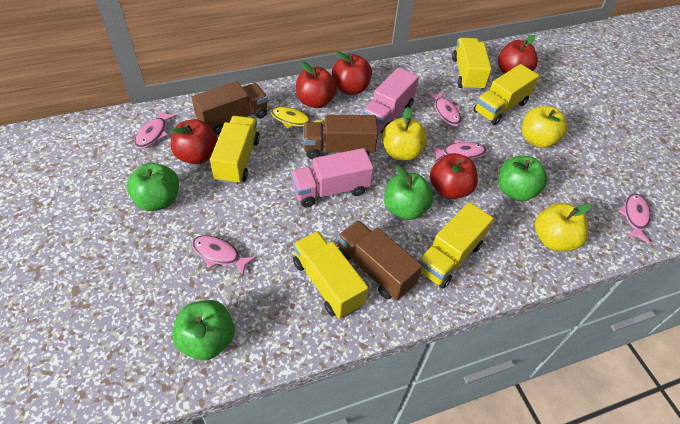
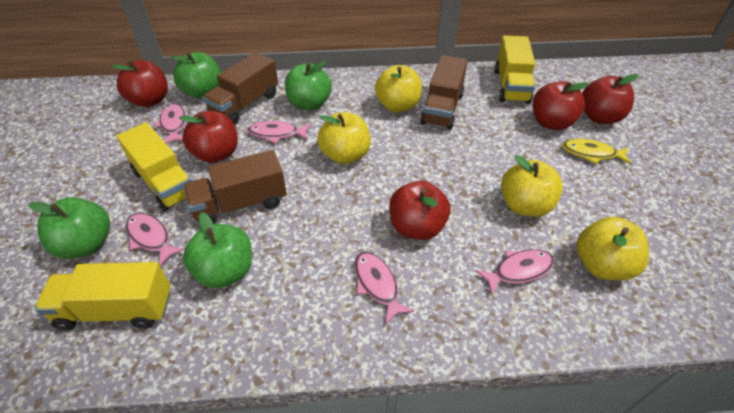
pink truck: 2 -> 0
yellow apple: 3 -> 4
yellow truck: 5 -> 3

